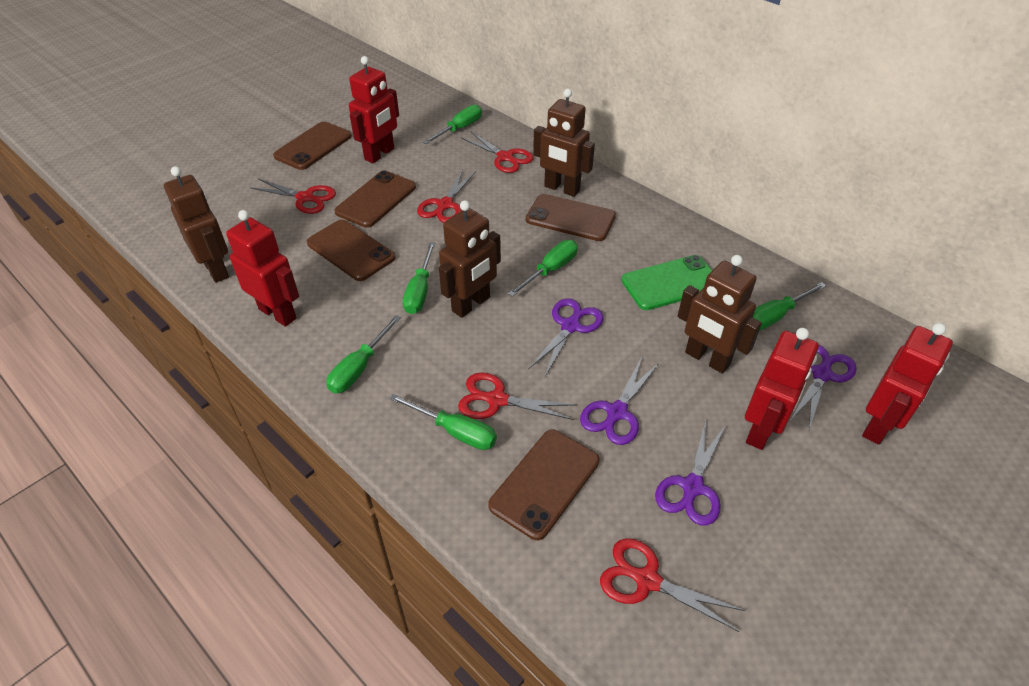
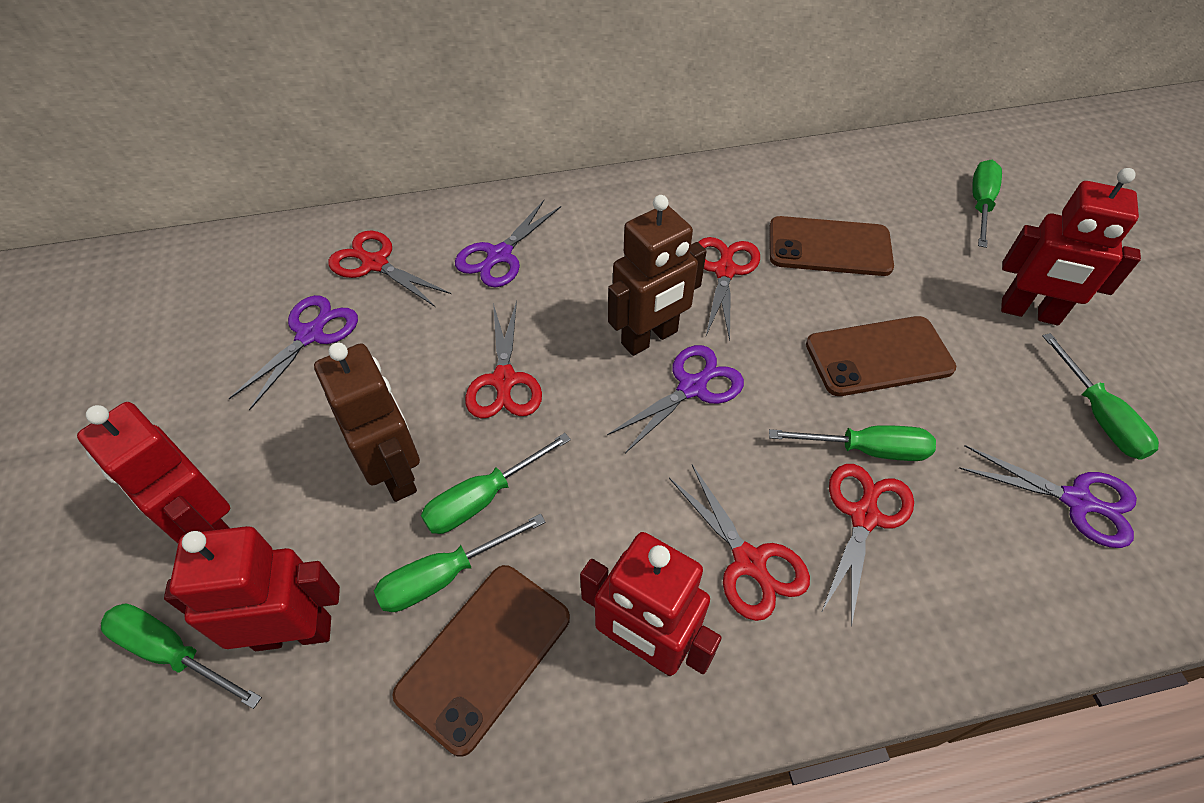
brown phone: 5 -> 3
brown robot: 4 -> 2
green phone: 1 -> 0

